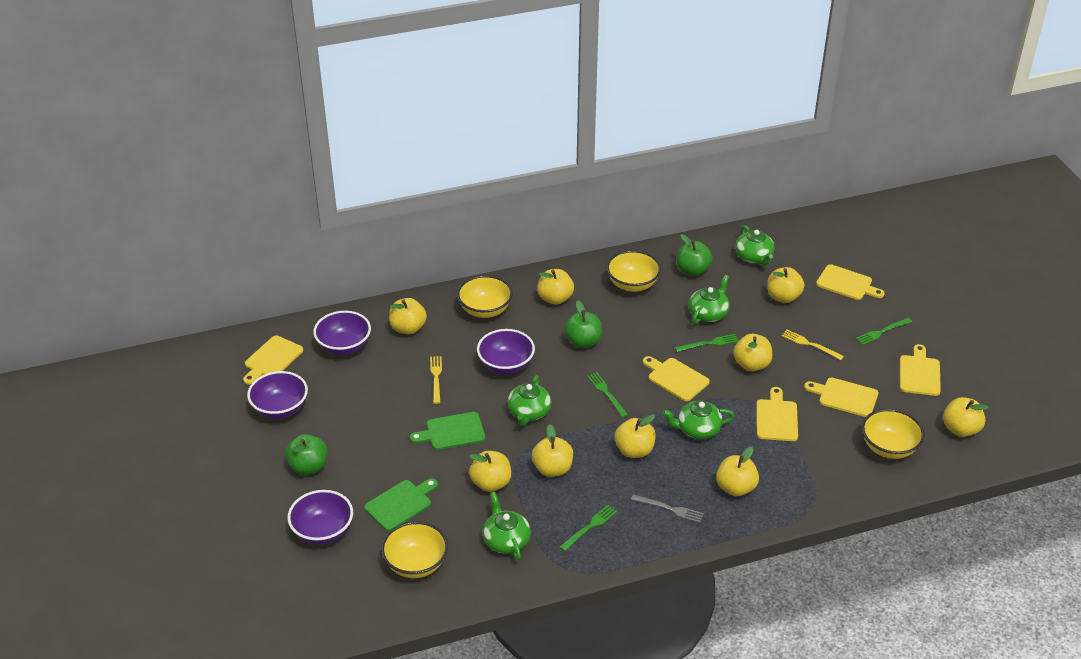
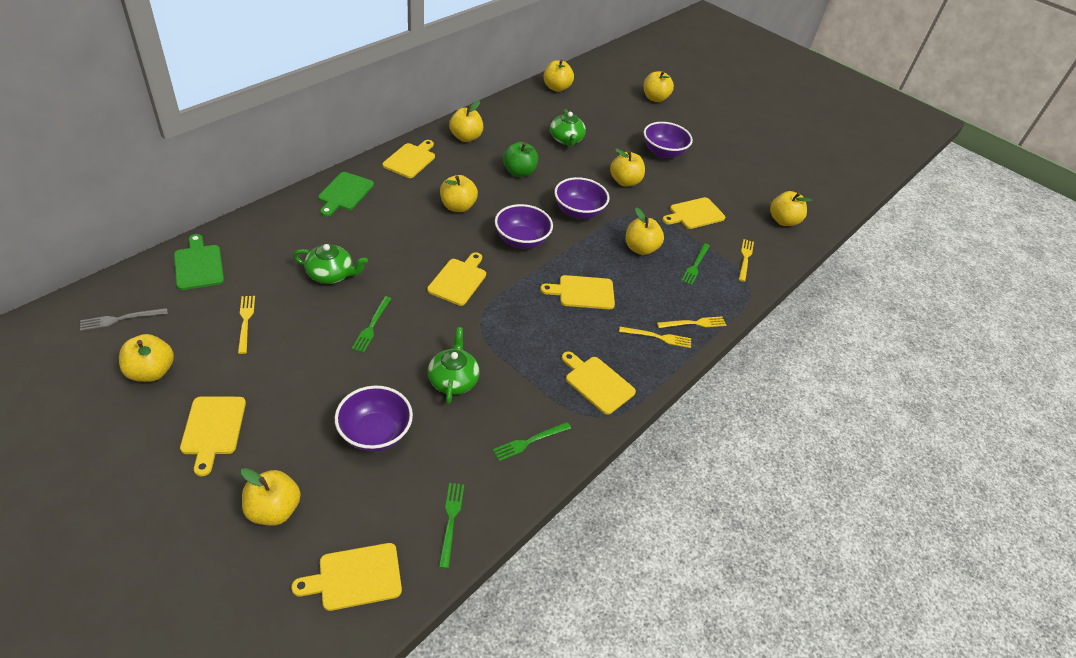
green apple: 3 -> 1
green teapot: 5 -> 3
yellow bowl: 4 -> 0
yellow cutting board: 6 -> 7
yellow fork: 2 -> 4

